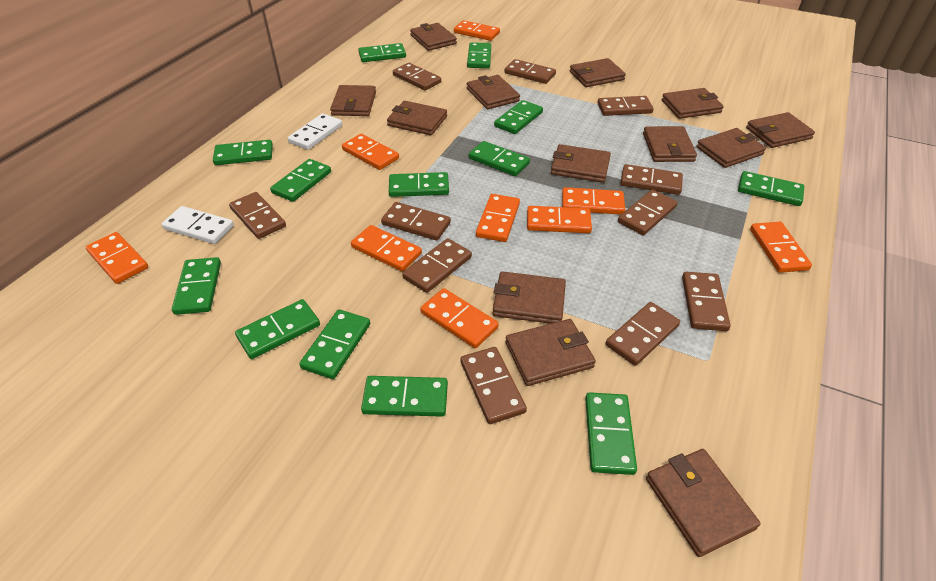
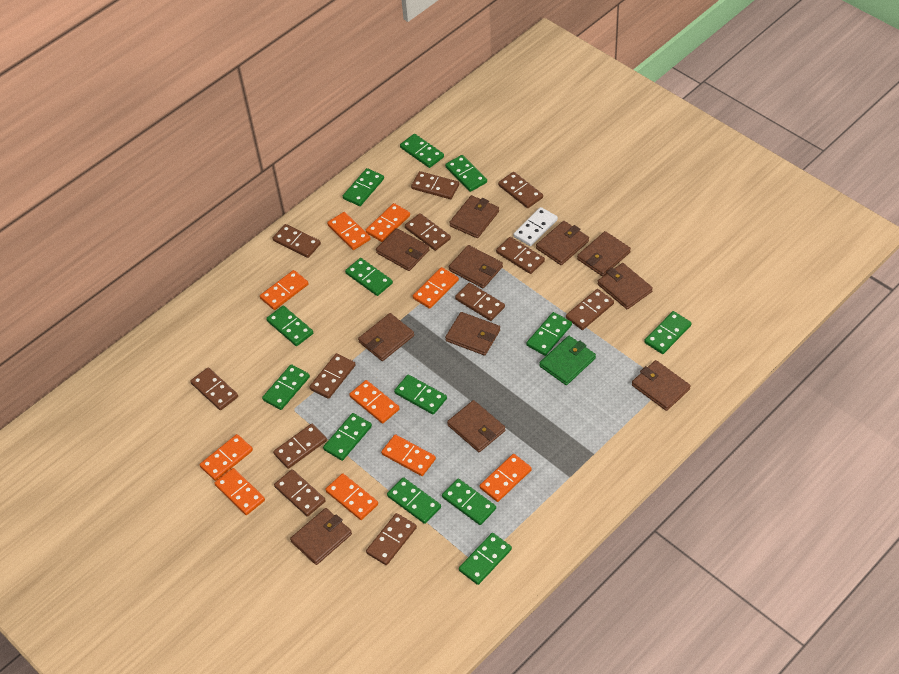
brown domino: 11 -> 12
brown wallet: 13 -> 11
green wallet: 0 -> 1
orange domino: 9 -> 10
white domino: 2 -> 1

